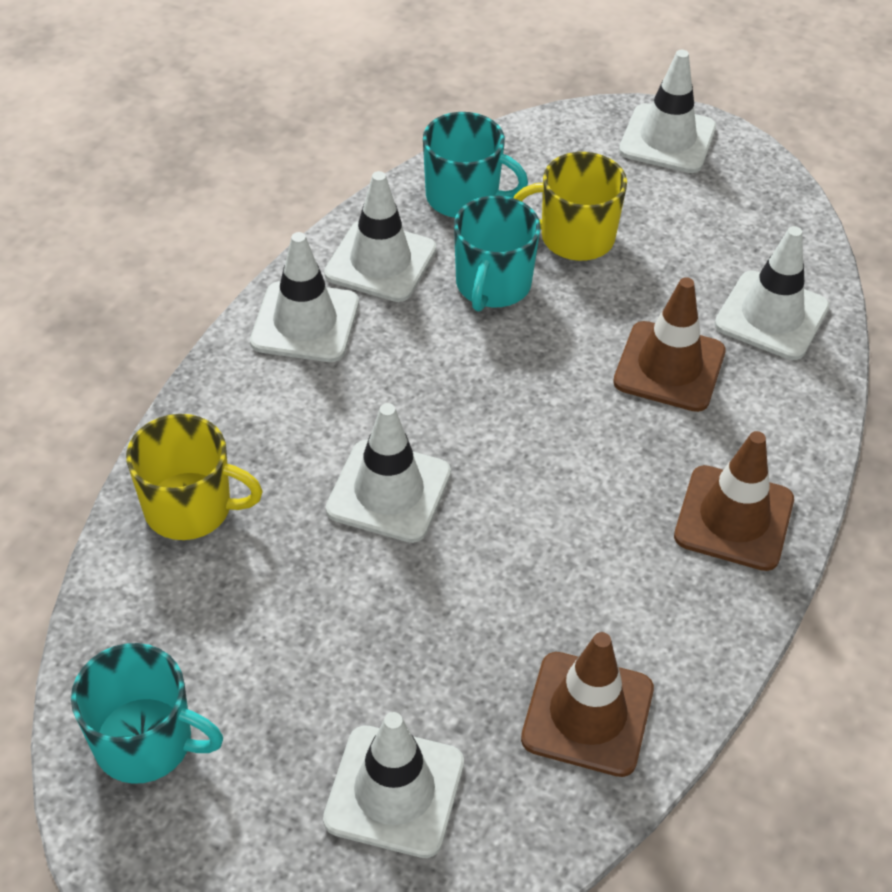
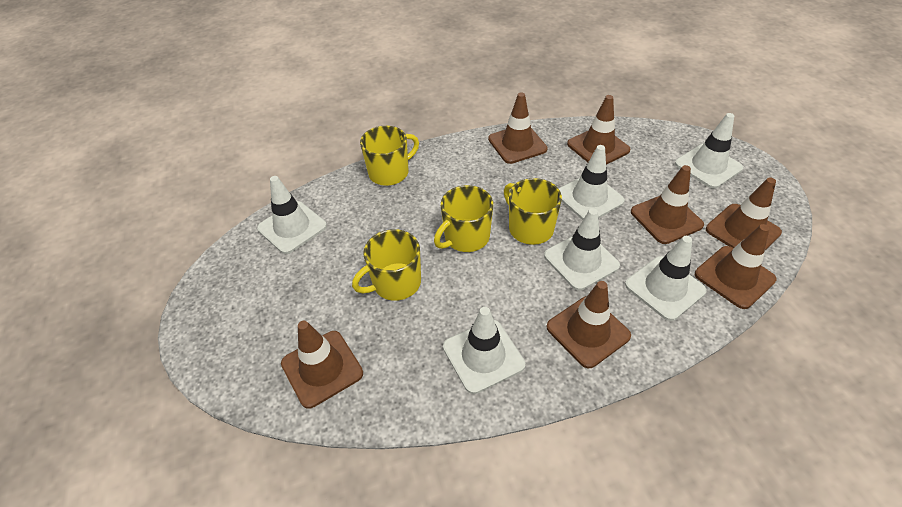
brown traffic cone: 3 -> 7
turquoise mug: 3 -> 0
yellow mug: 2 -> 4

